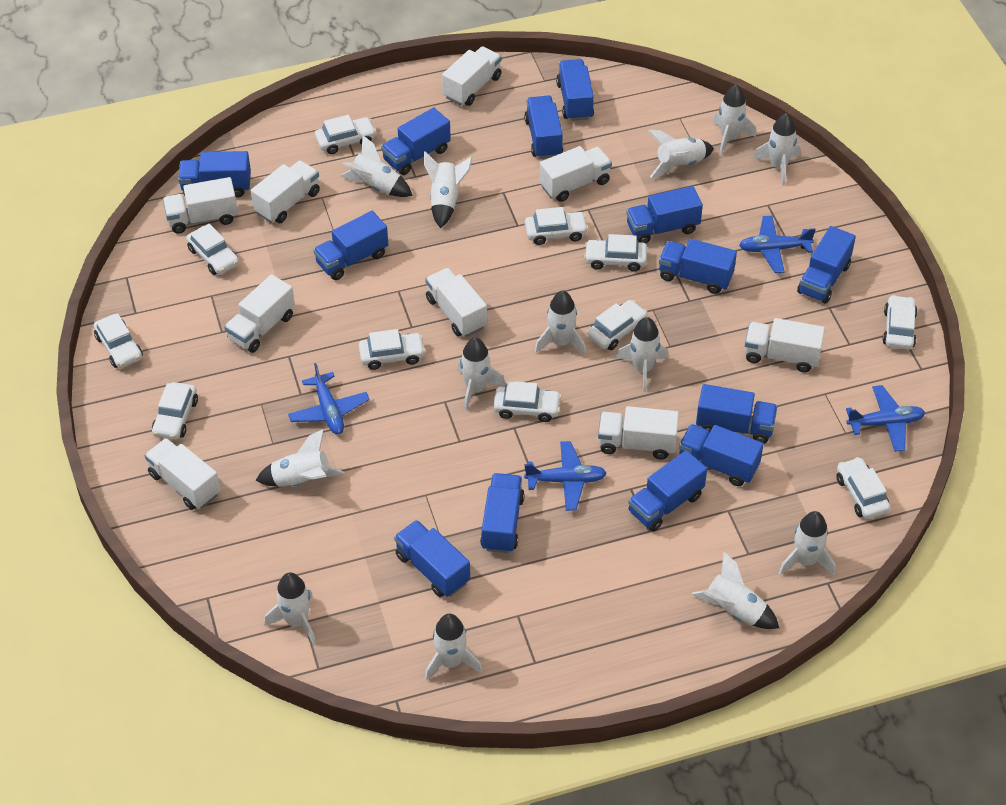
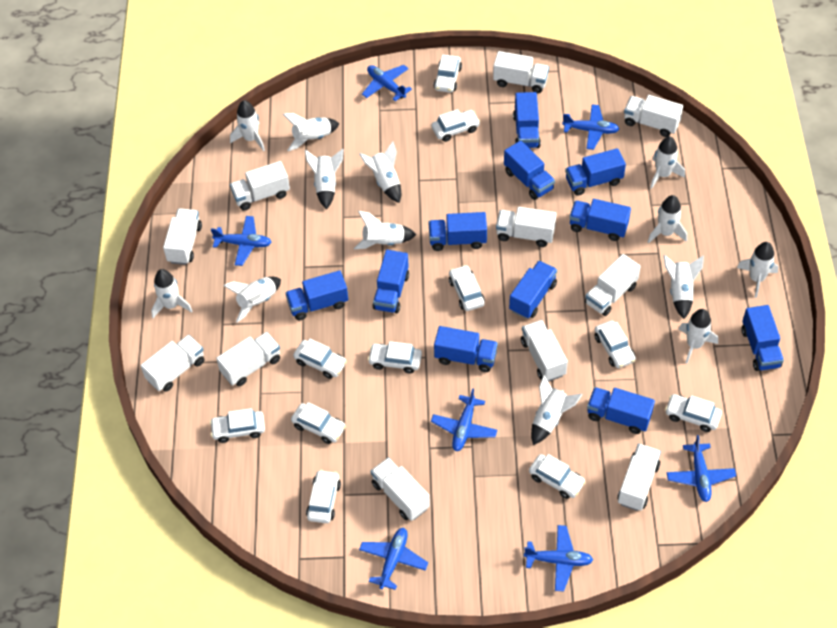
blue plane: 4 -> 7
blue truck: 13 -> 11
white truck: 9 -> 11

